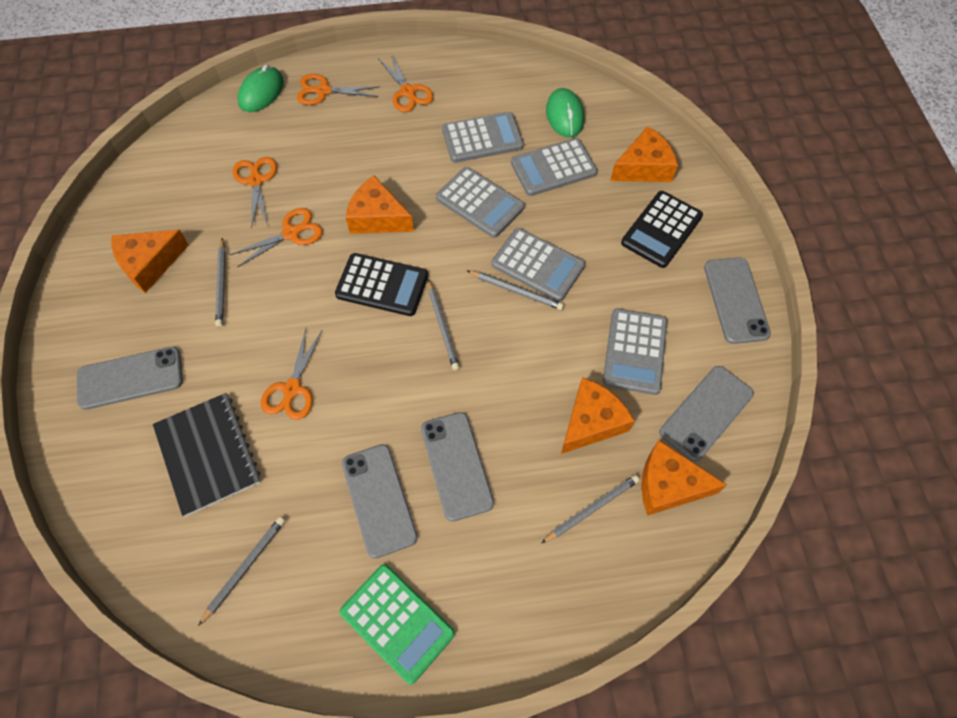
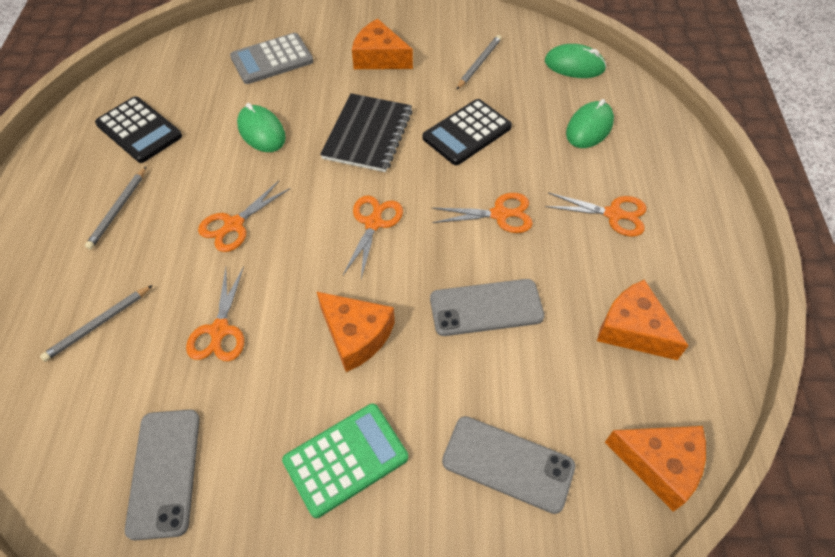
green mouse: 2 -> 3
grey calculator: 5 -> 1
grey pencil: 5 -> 3
grey phone: 5 -> 3
orange cheese: 5 -> 4

